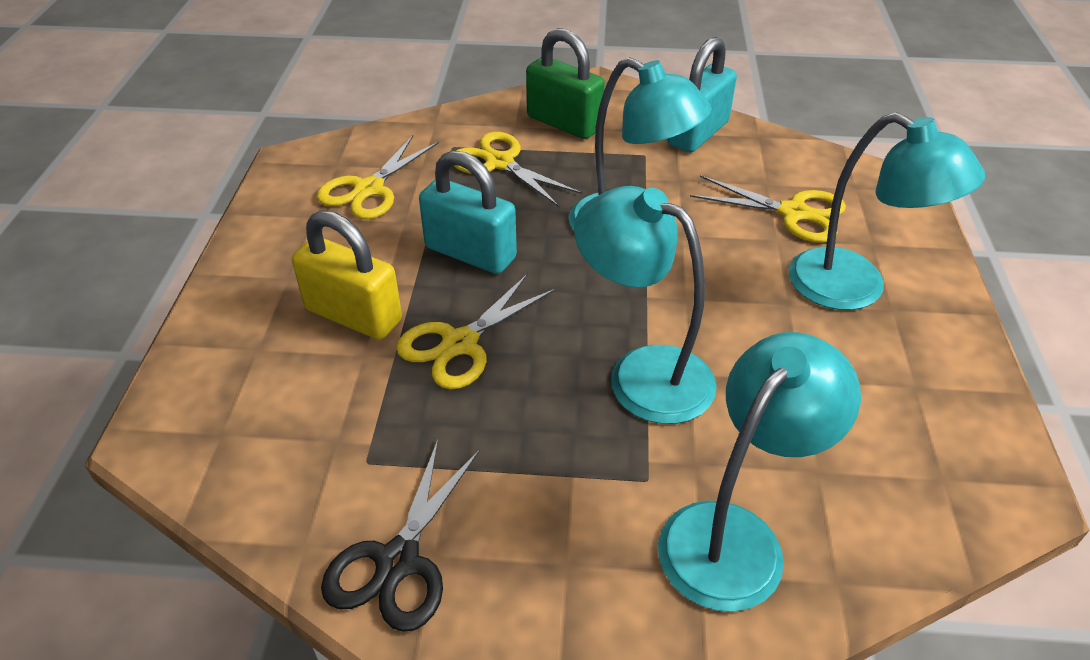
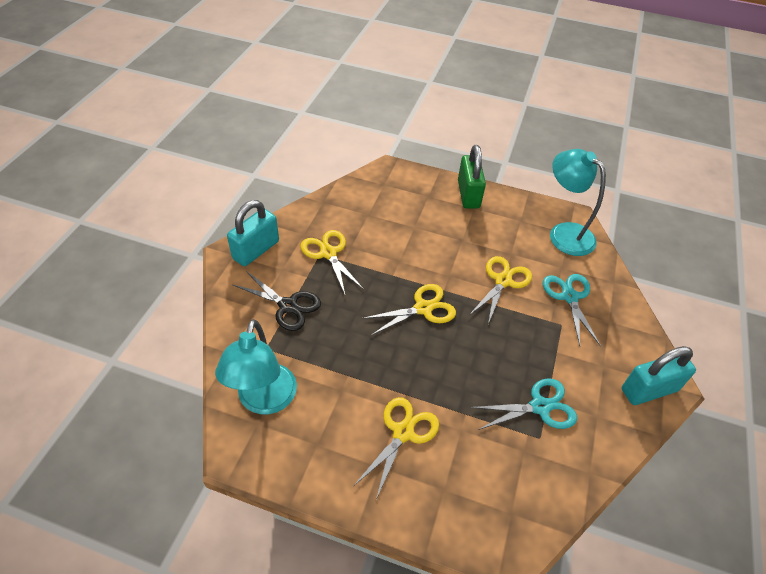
turquoise lamp: 4 -> 2
turquoise scissors: 0 -> 2
yellow padlock: 1 -> 0

